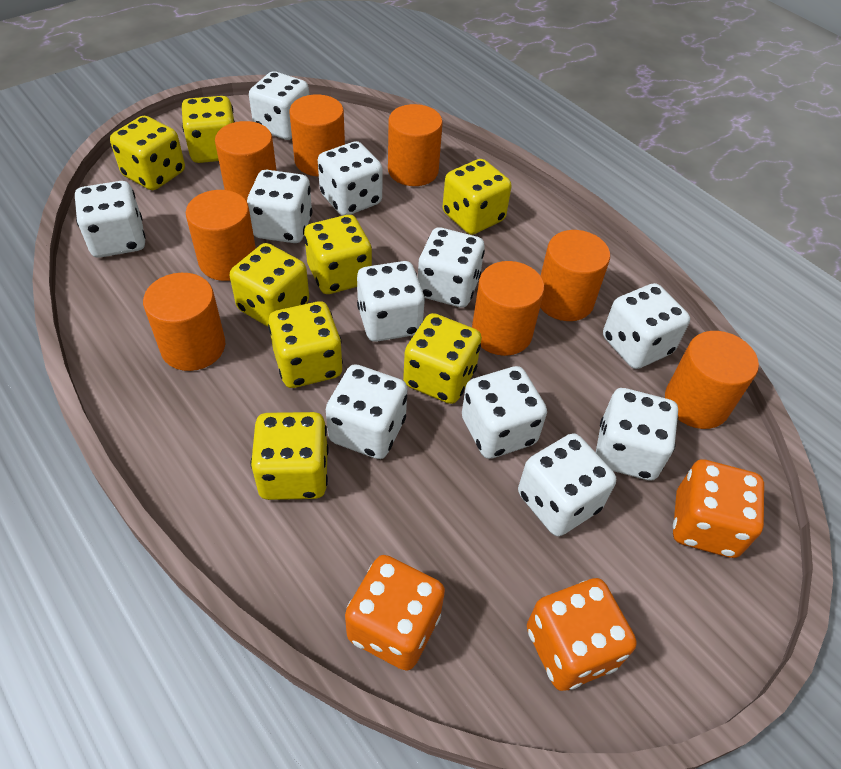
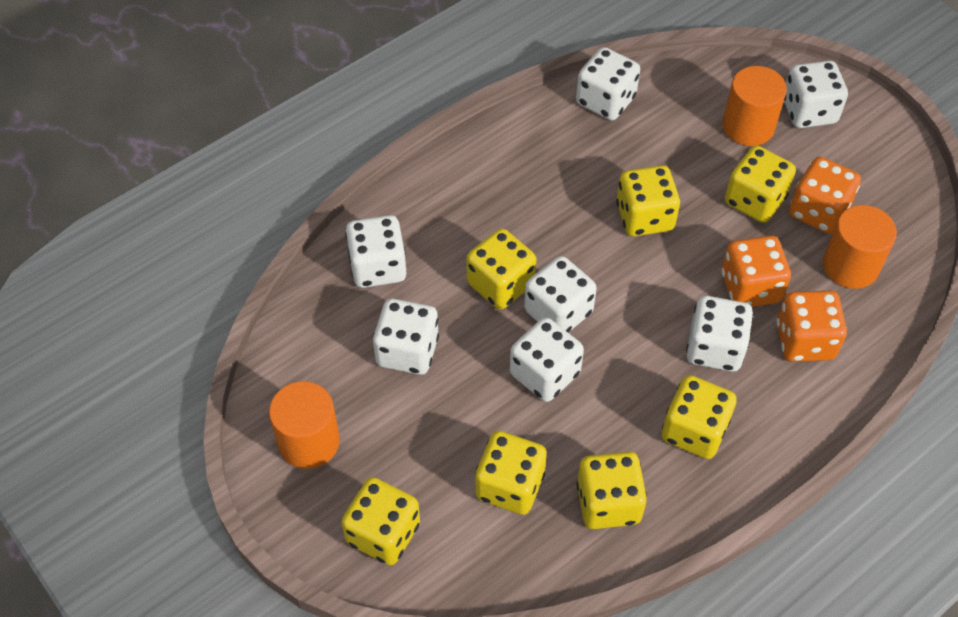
orange cylinder: 8 -> 3
white dice: 11 -> 7
yellow dice: 8 -> 7

